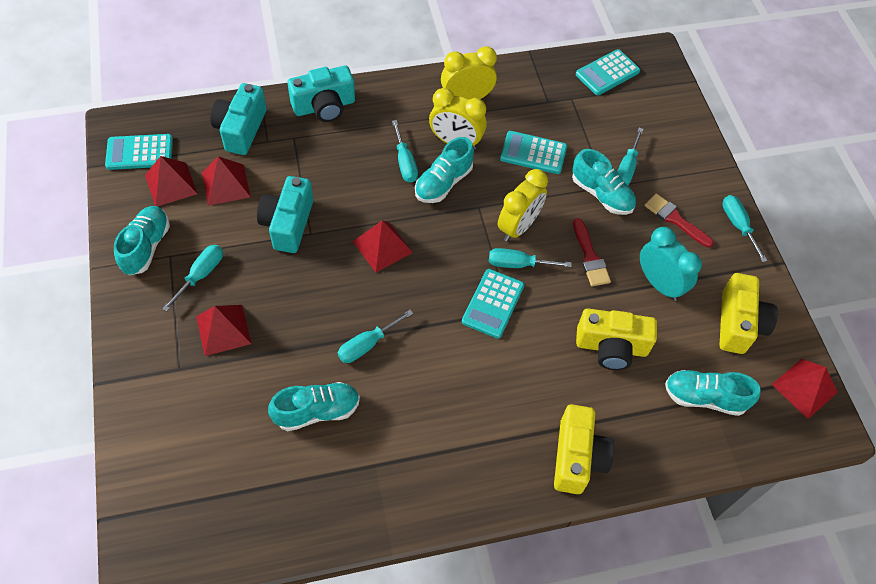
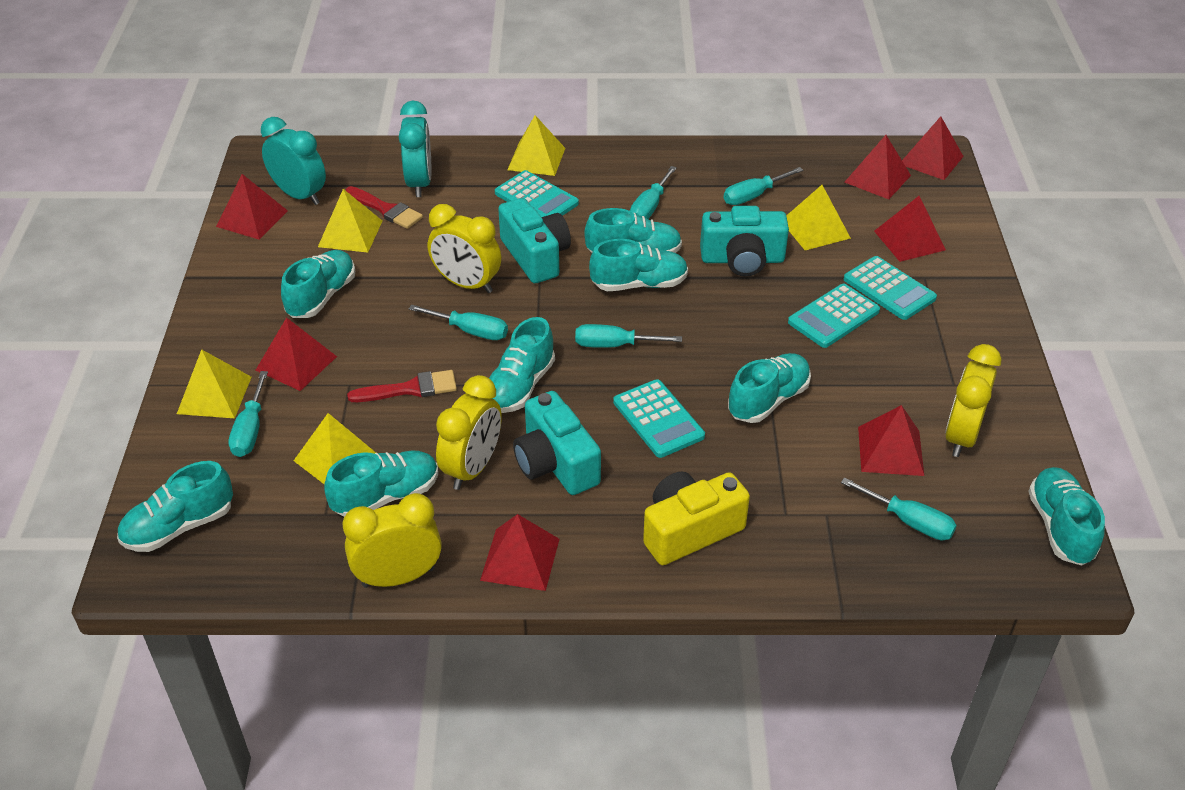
red pyramid: 5 -> 7
turquoise clock: 1 -> 2
turquoise shoe: 5 -> 8
yellow camera: 3 -> 1
yellow clock: 3 -> 4
yellow pyramid: 0 -> 5

